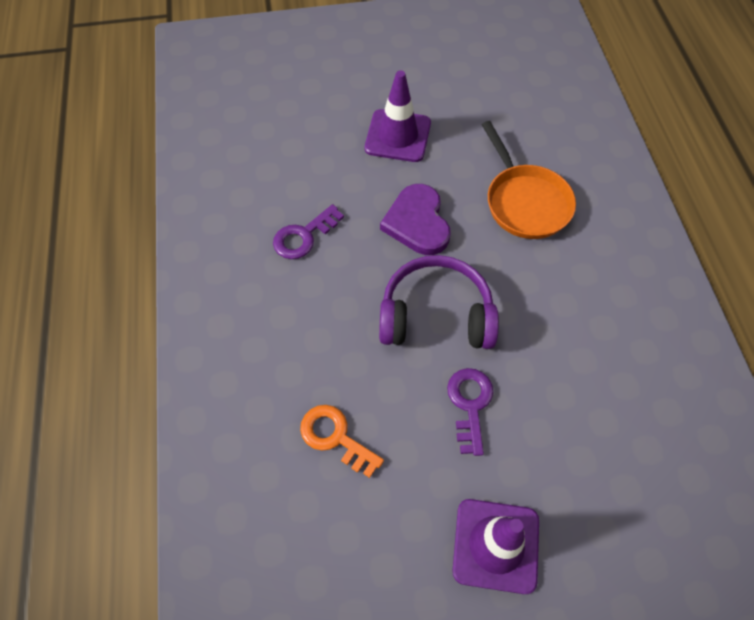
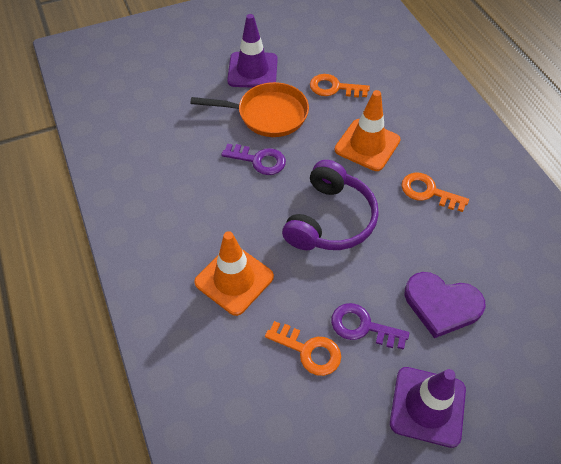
orange key: 1 -> 3
orange traffic cone: 0 -> 2

